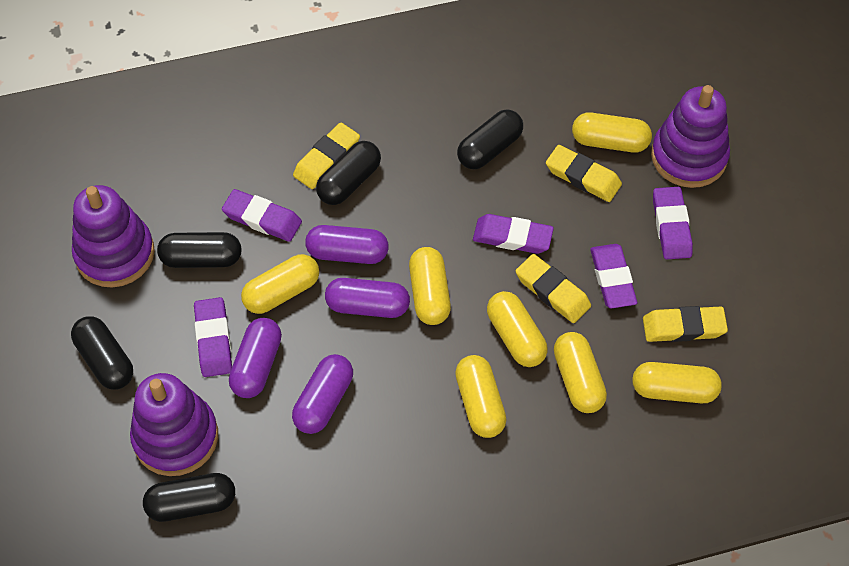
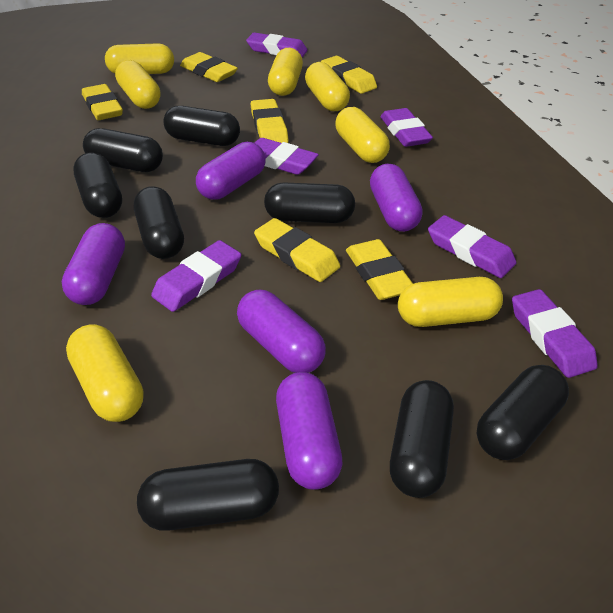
black capsule: 5 -> 8
purple capsule: 4 -> 5
purple eraser: 5 -> 6
purple stacking toy: 3 -> 0
yellow eraser: 4 -> 6

